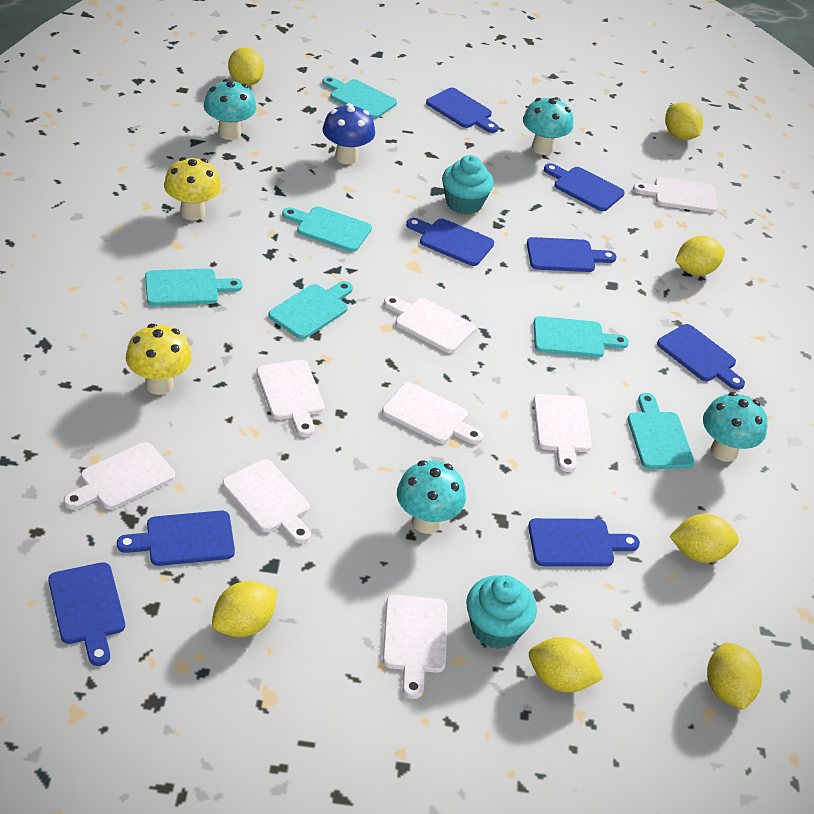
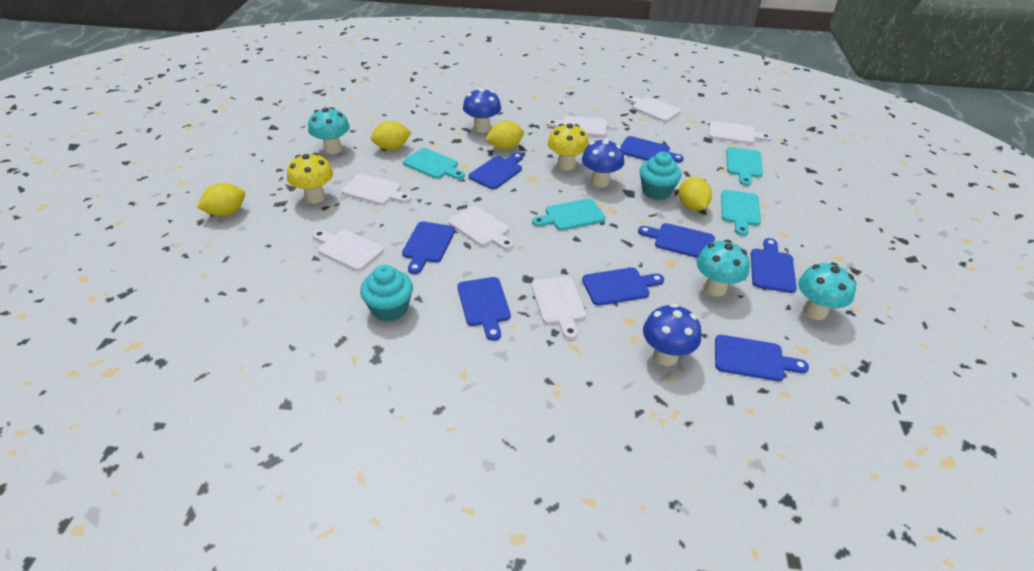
blue mushroom: 1 -> 3
turquoise cutting board: 6 -> 4
turquoise mushroom: 4 -> 3
white cutting board: 8 -> 7
yellow lemon: 7 -> 4

